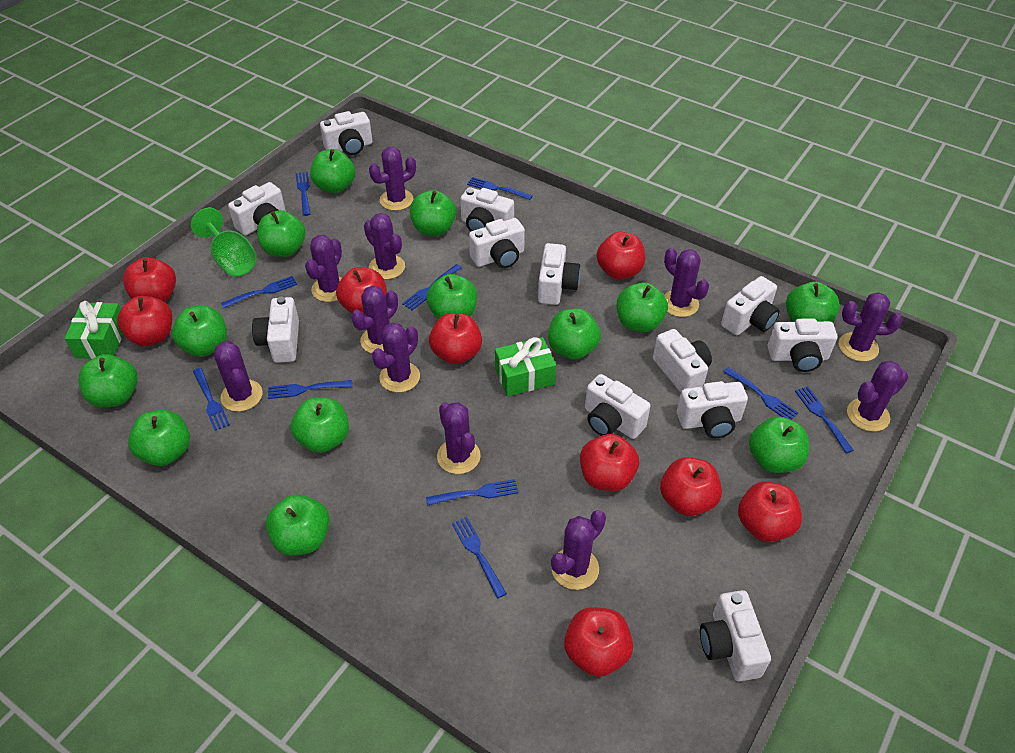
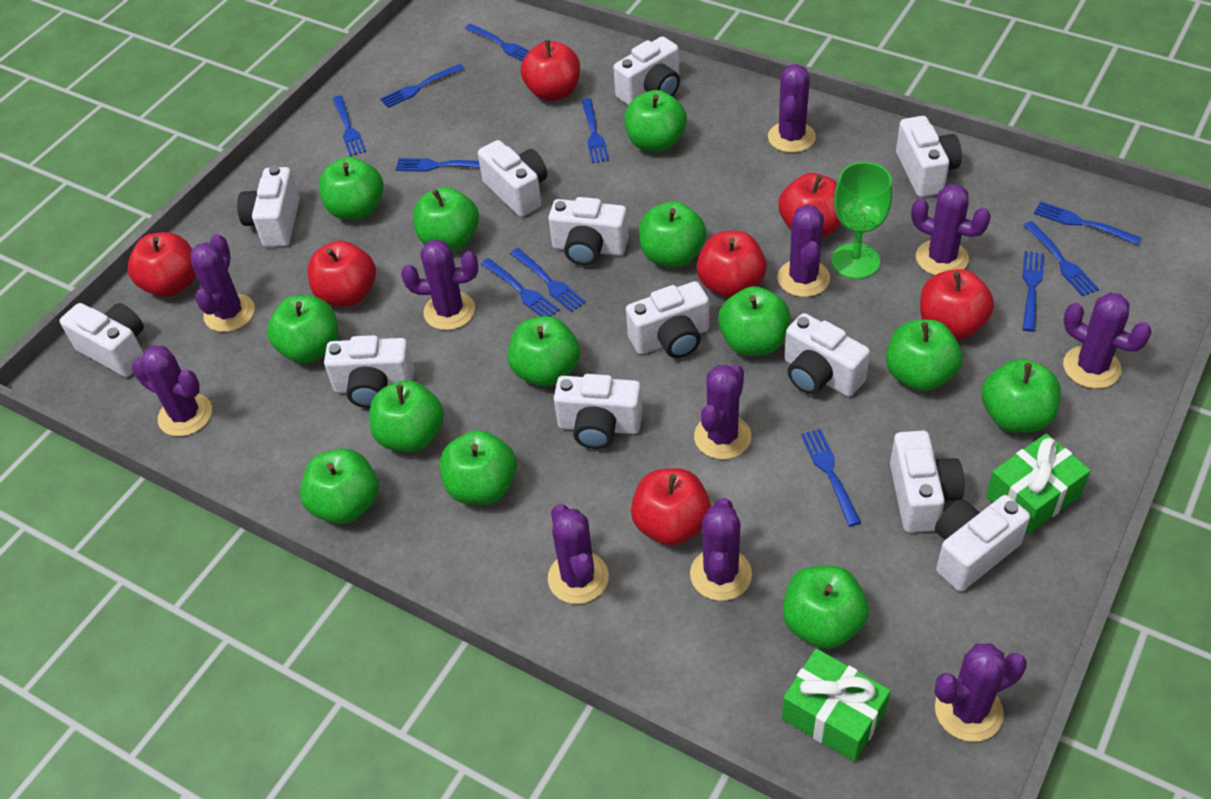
blue fork: 10 -> 11
red apple: 9 -> 7

